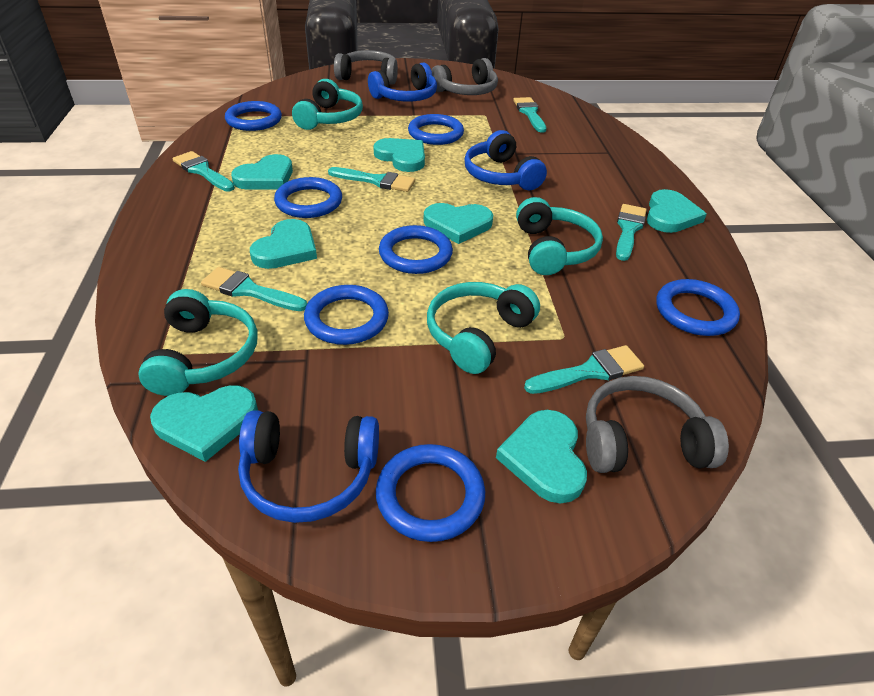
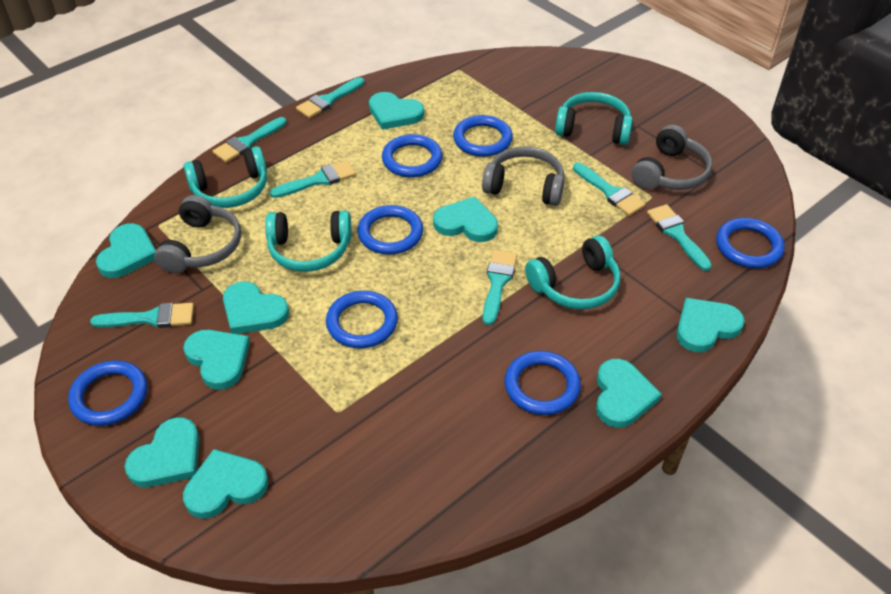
blue headphones: 3 -> 0
turquoise brush: 6 -> 7
turquoise heart: 7 -> 9

